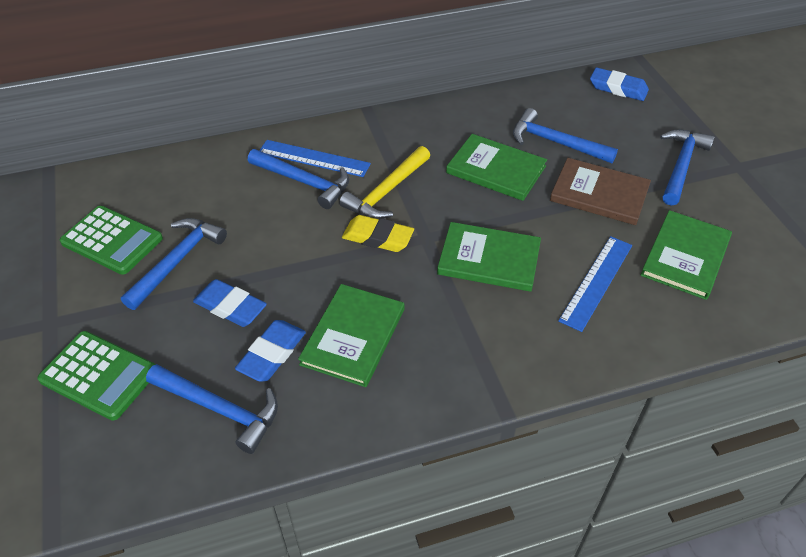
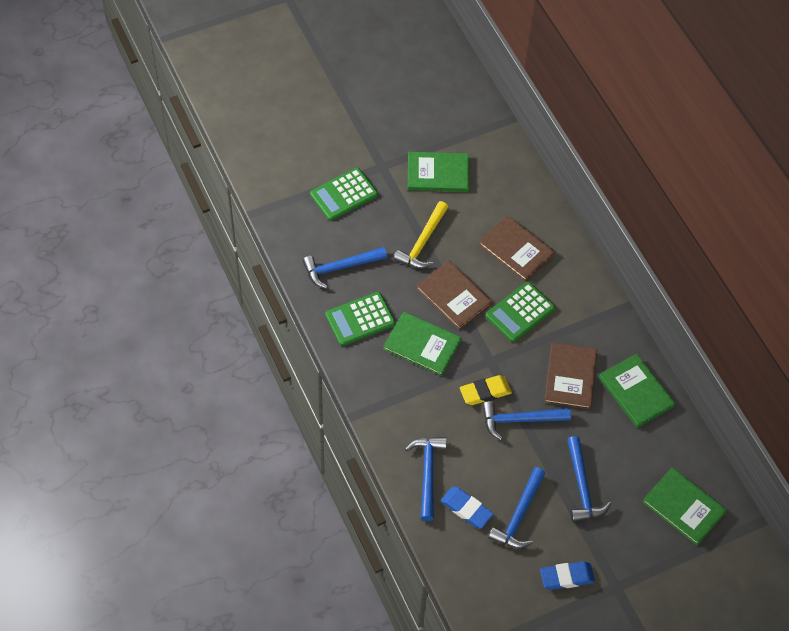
blue eraser: 3 -> 2
blue ruler: 2 -> 0
brown book: 1 -> 3
green calculator: 2 -> 3

